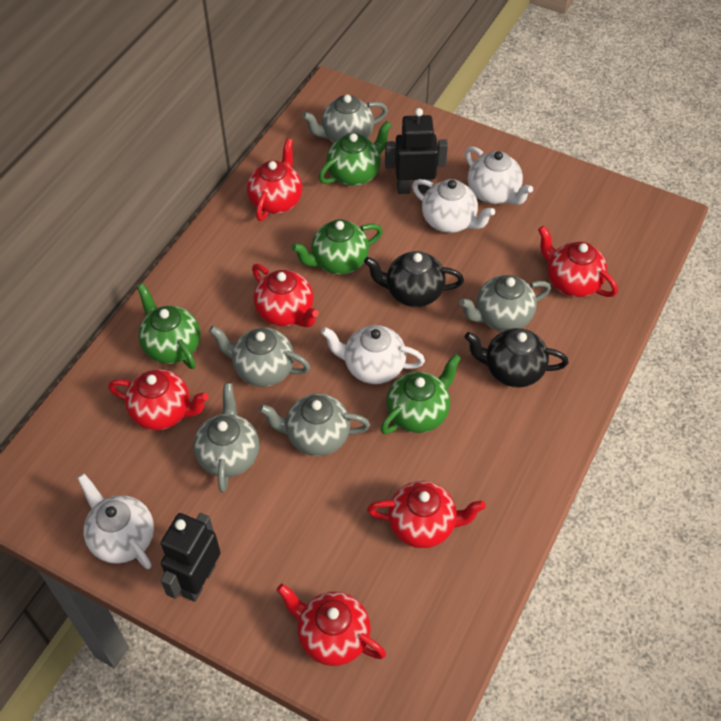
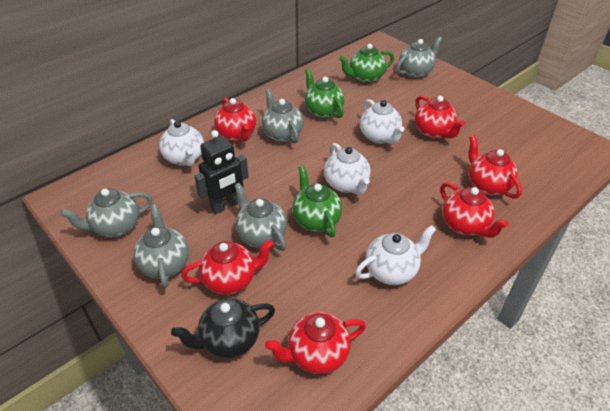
black robot: 2 -> 1
black teapot: 2 -> 1
green teapot: 4 -> 3

